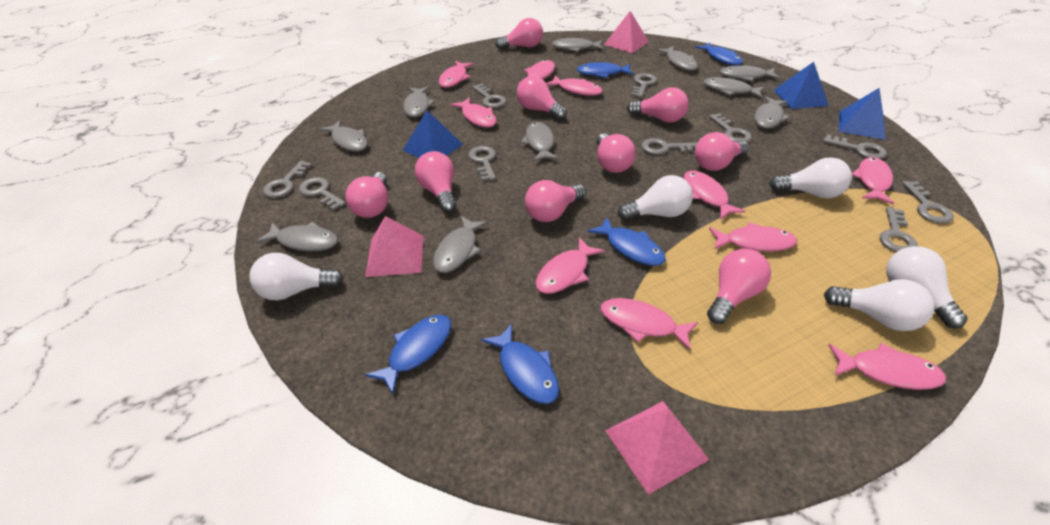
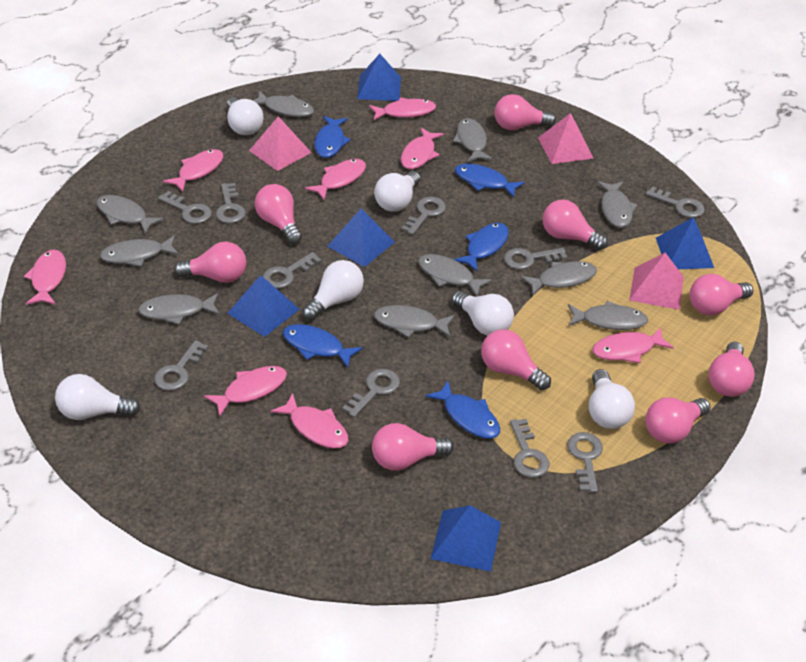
blue pyramid: 3 -> 5
pink fish: 10 -> 8
white light bulb: 5 -> 6

